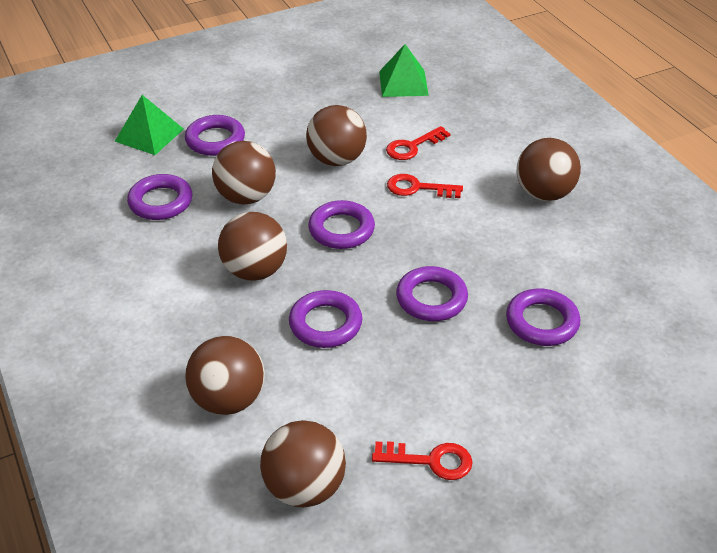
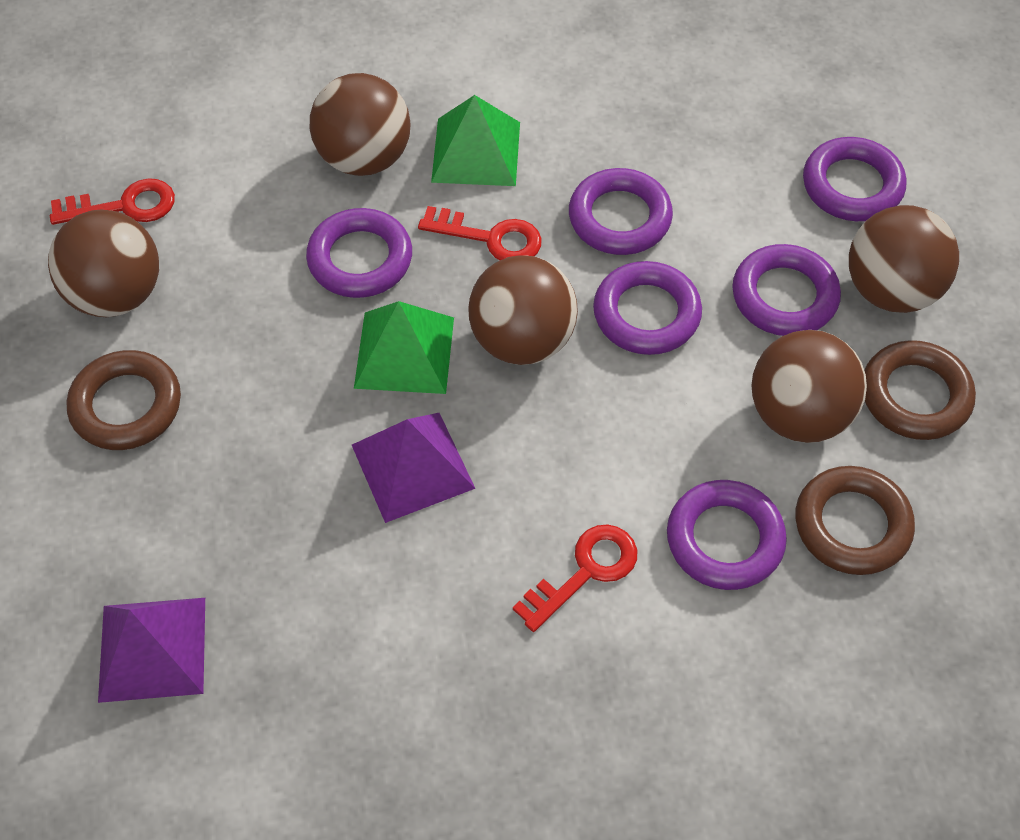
brown ball: 6 -> 5
brown ring: 0 -> 3
purple pyramid: 0 -> 2

